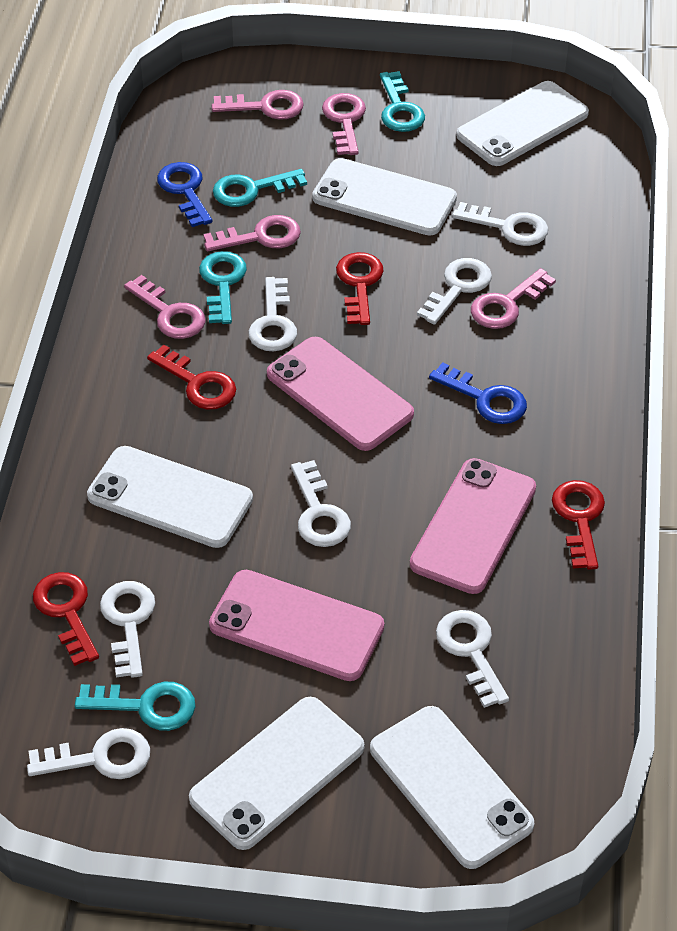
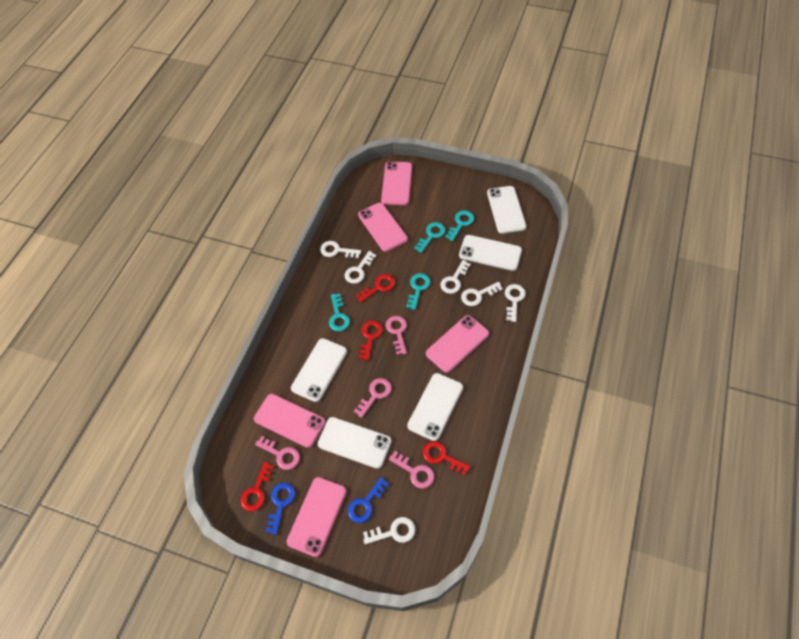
pink key: 5 -> 4
pink phone: 3 -> 5
white key: 7 -> 6

